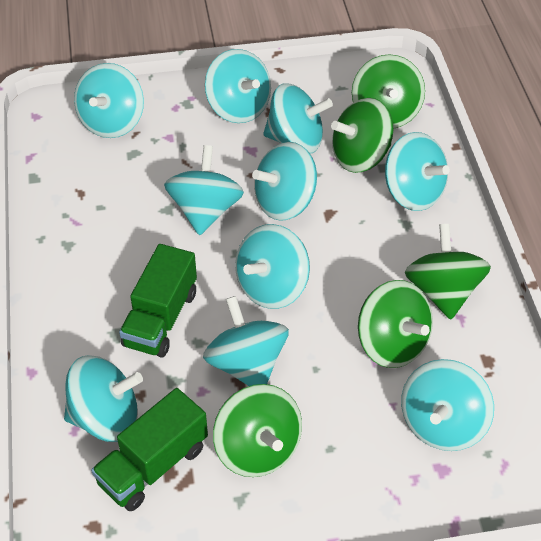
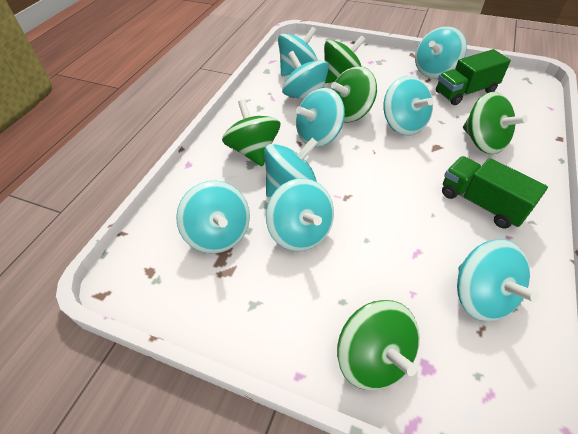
turquoise spinning top: 10 -> 9

